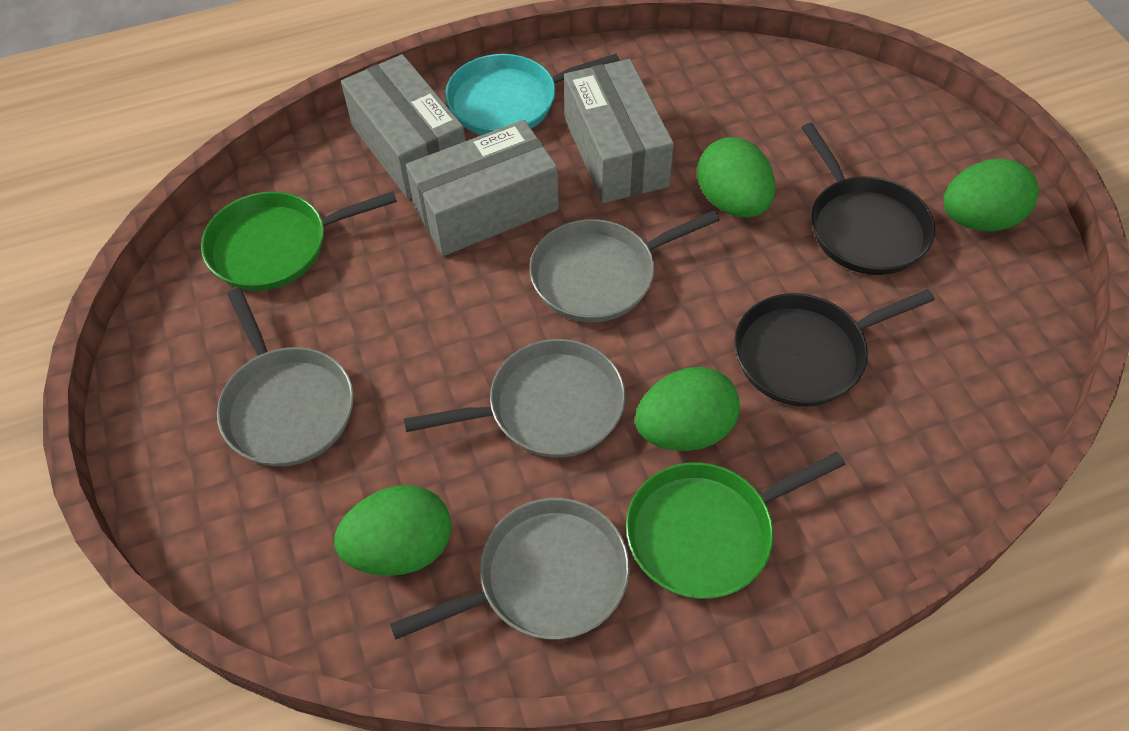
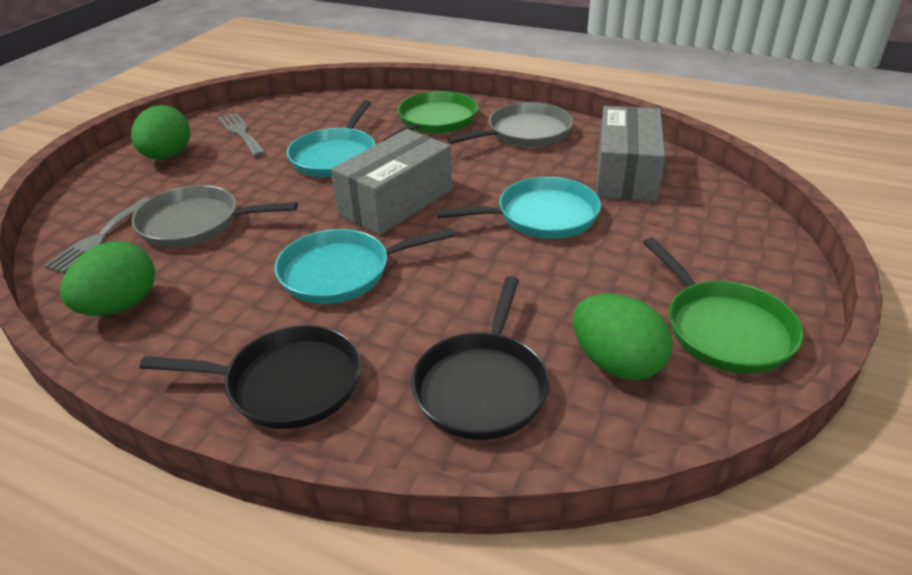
green egg: 4 -> 3
grey box: 3 -> 2
grey fork: 0 -> 2
grey pan: 4 -> 2
turquoise pan: 1 -> 3

